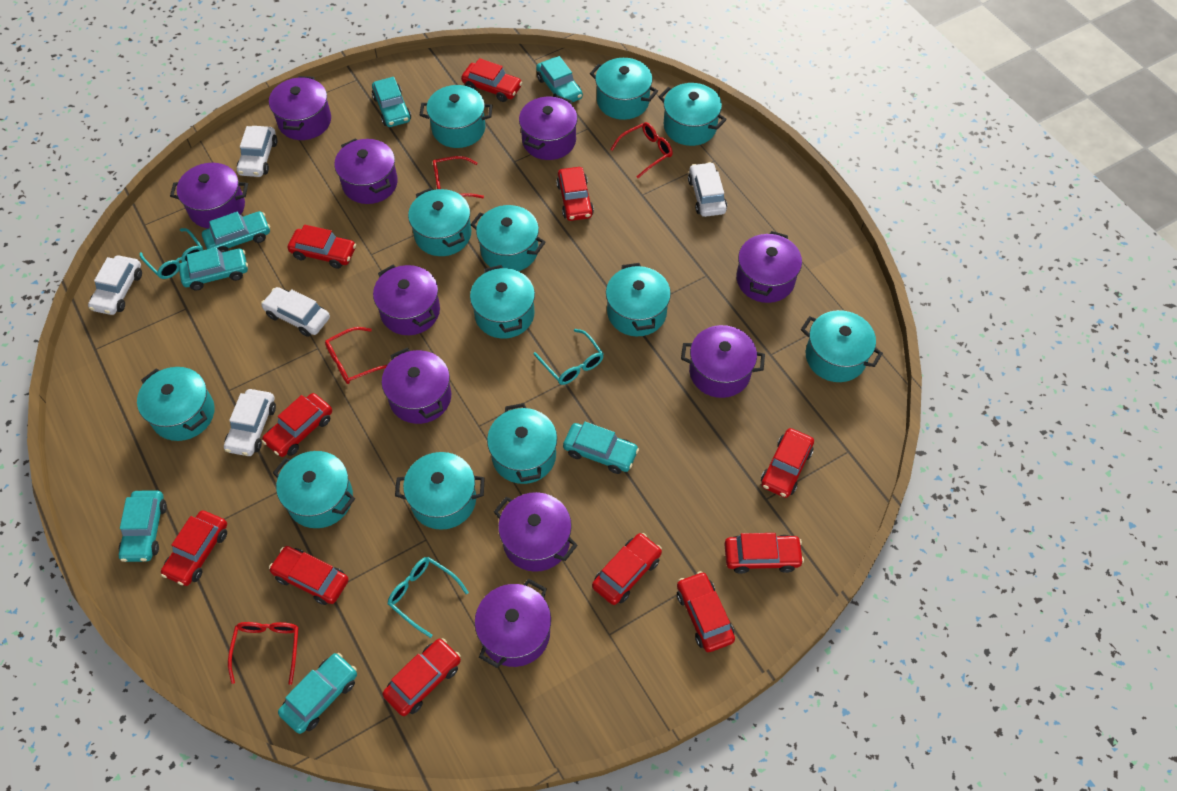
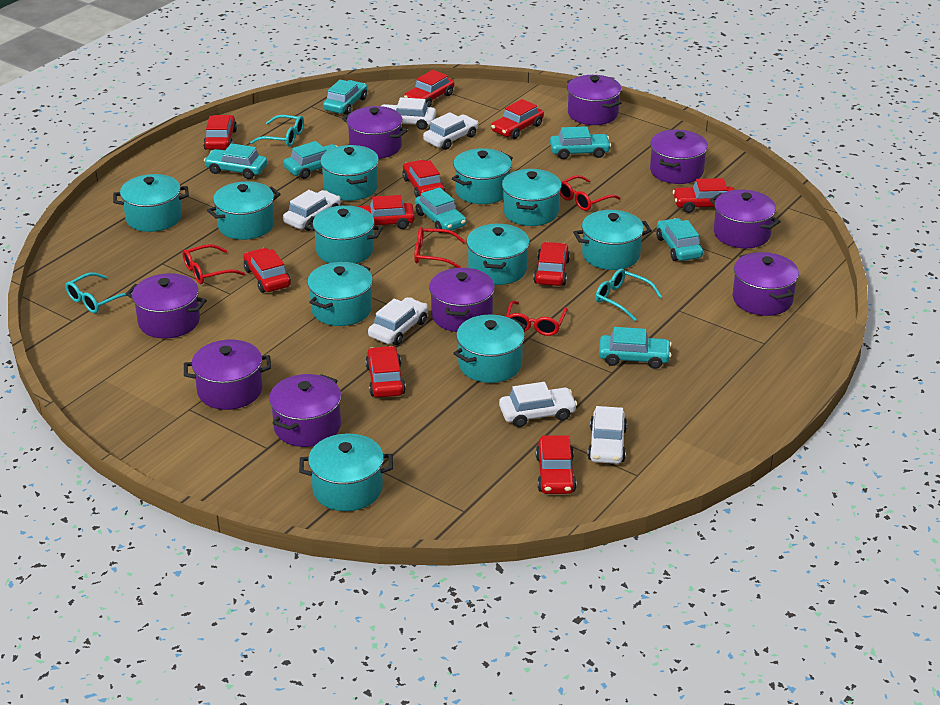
purple pot: 10 -> 9
red car: 11 -> 10
turquoise pot: 12 -> 11
white car: 5 -> 6

